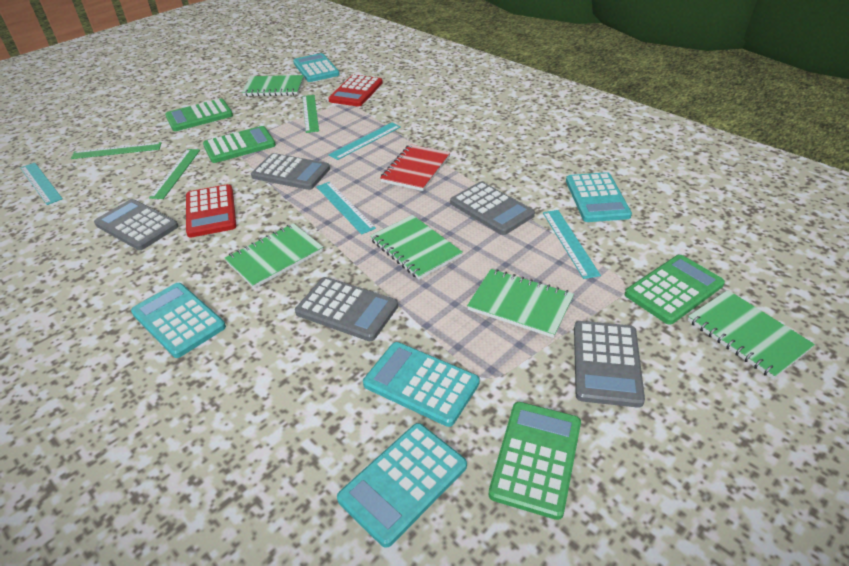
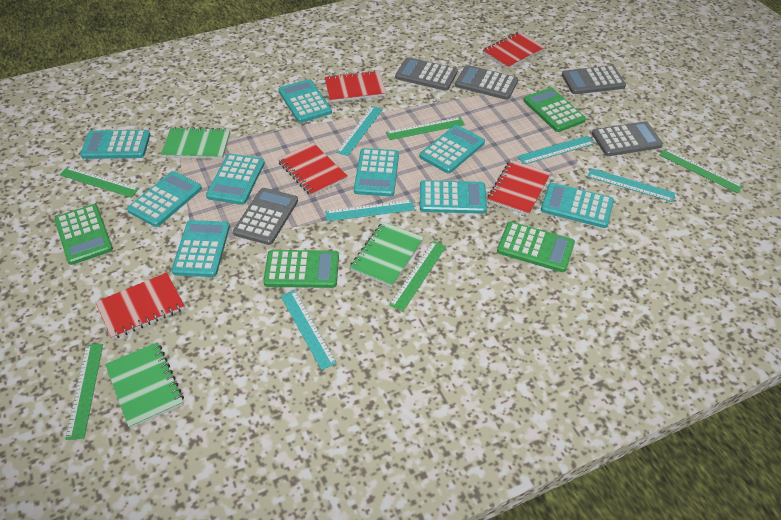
green notebook: 5 -> 3
green ruler: 3 -> 5
red calculator: 2 -> 0
red notebook: 1 -> 5
turquoise calculator: 5 -> 9
turquoise ruler: 4 -> 5

